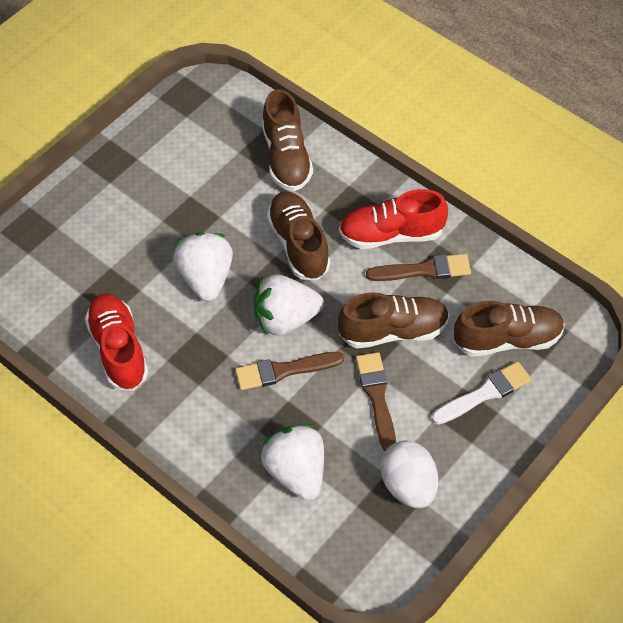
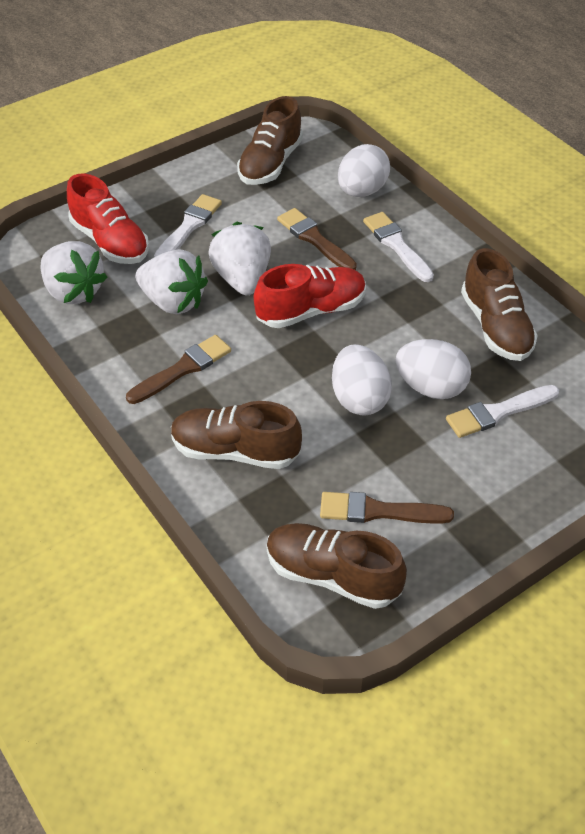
white brush: 1 -> 3
white egg: 1 -> 3

